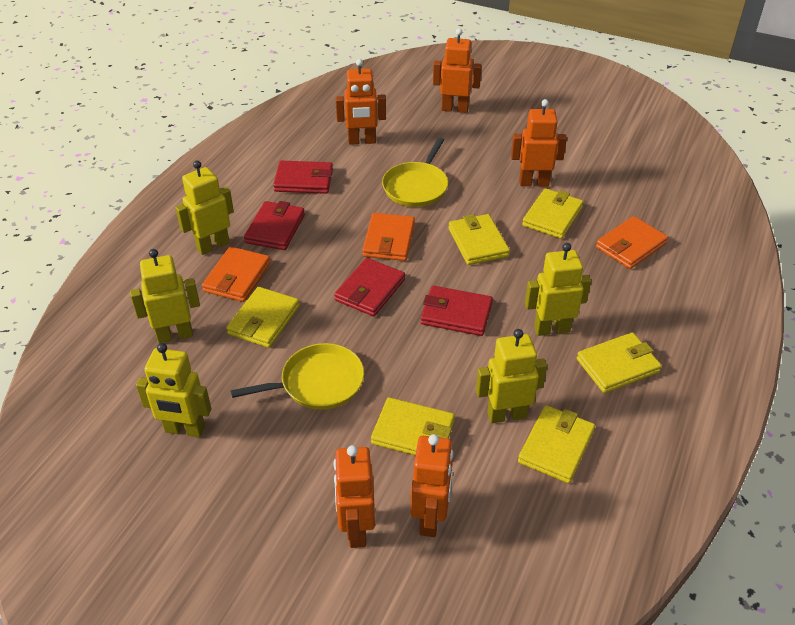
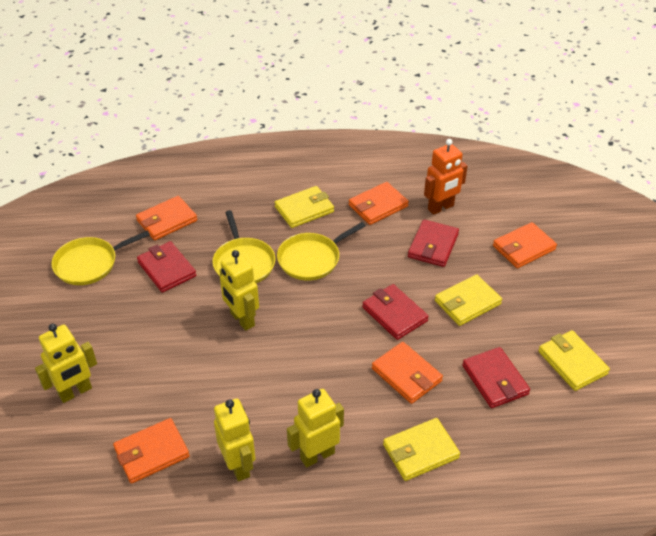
orange robot: 5 -> 1
orange wallet: 3 -> 5
yellow pan: 2 -> 3
yellow robot: 5 -> 4
yellow wallet: 6 -> 4

